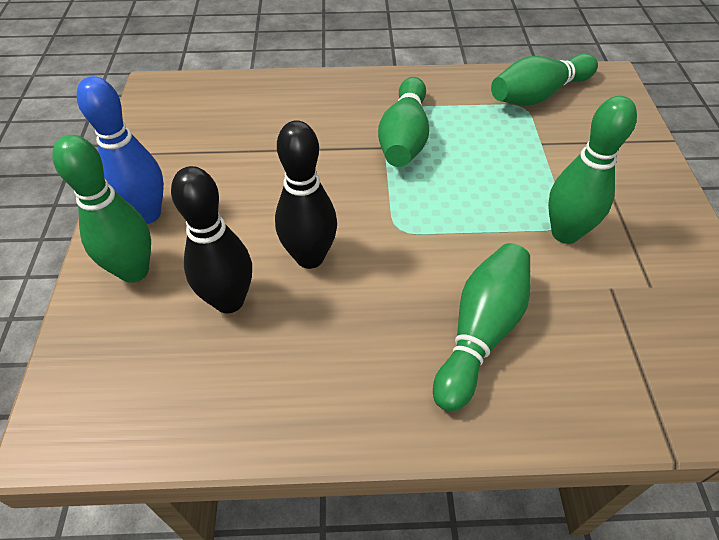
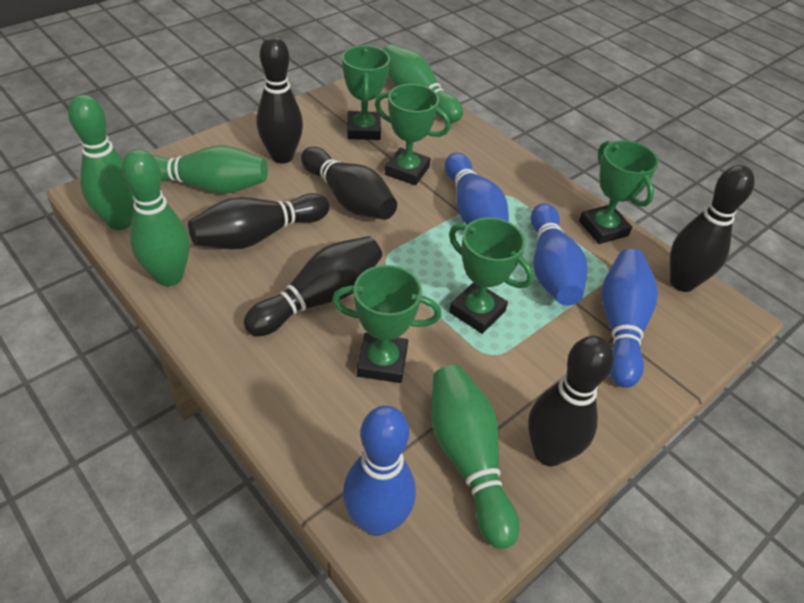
black bowling pin: 2 -> 6
blue bowling pin: 1 -> 4
green trophy: 0 -> 5

